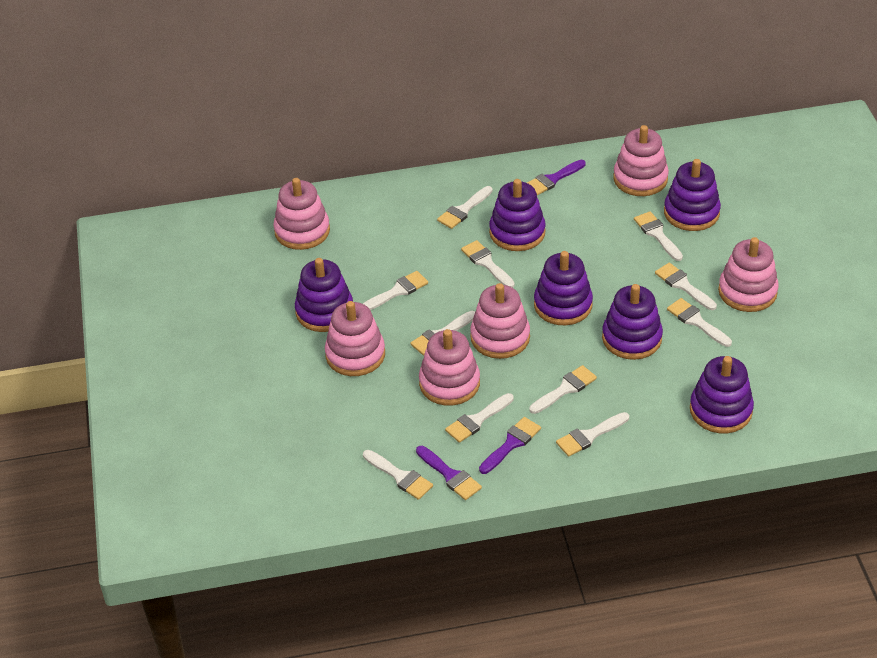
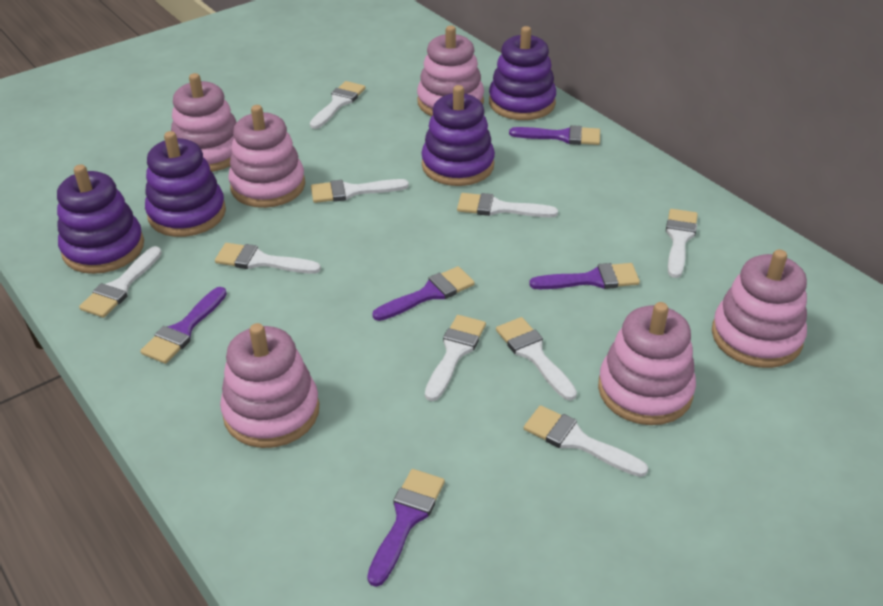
purple brush: 3 -> 5
purple stacking toy: 6 -> 4
white brush: 11 -> 9

